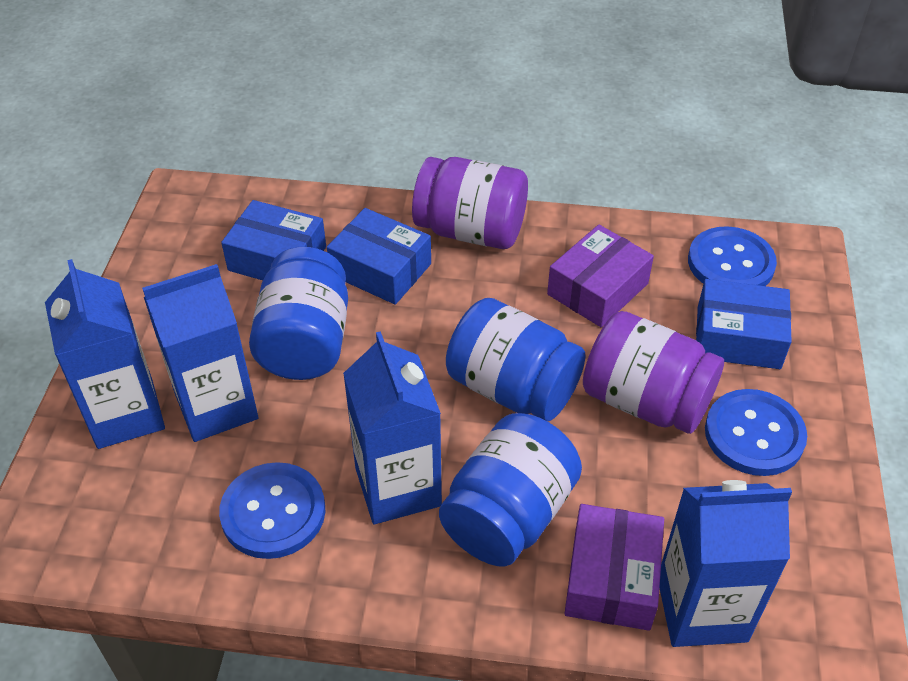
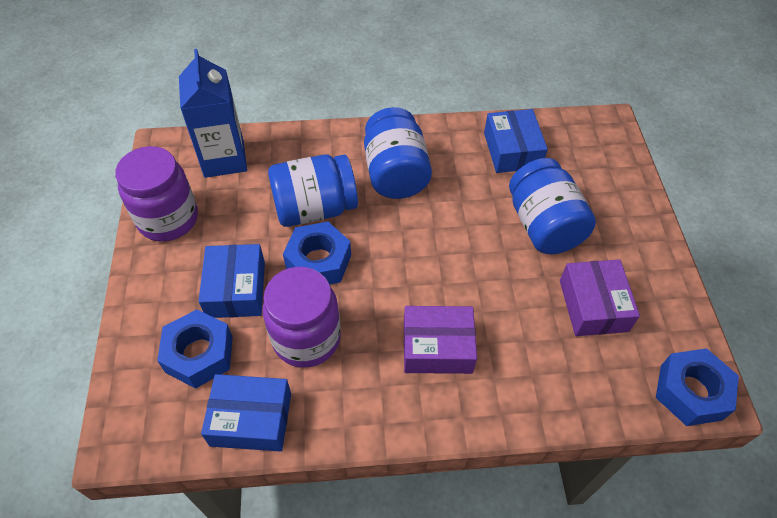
blue button: 3 -> 0
blue carton: 4 -> 1
blue nut: 0 -> 3

